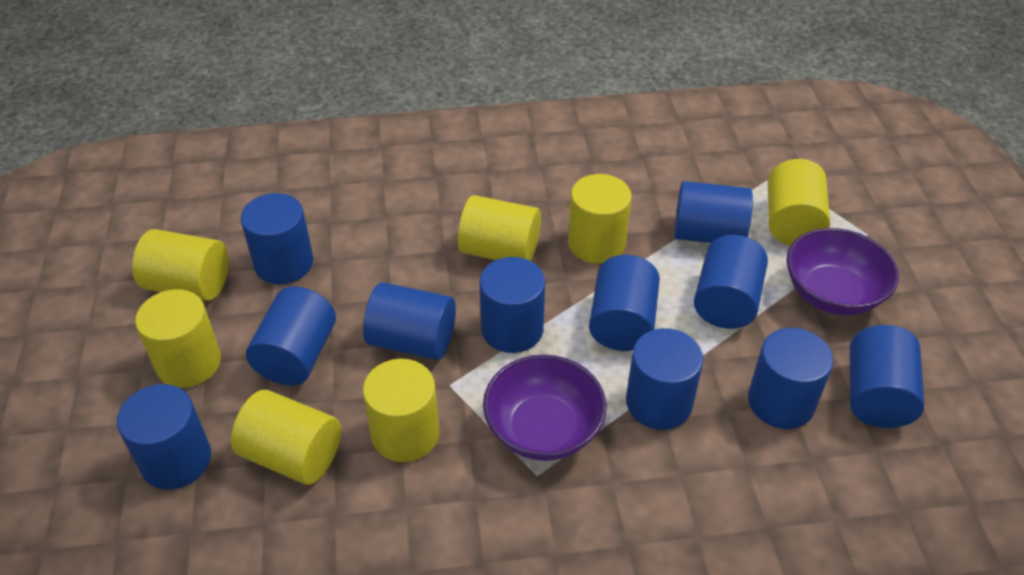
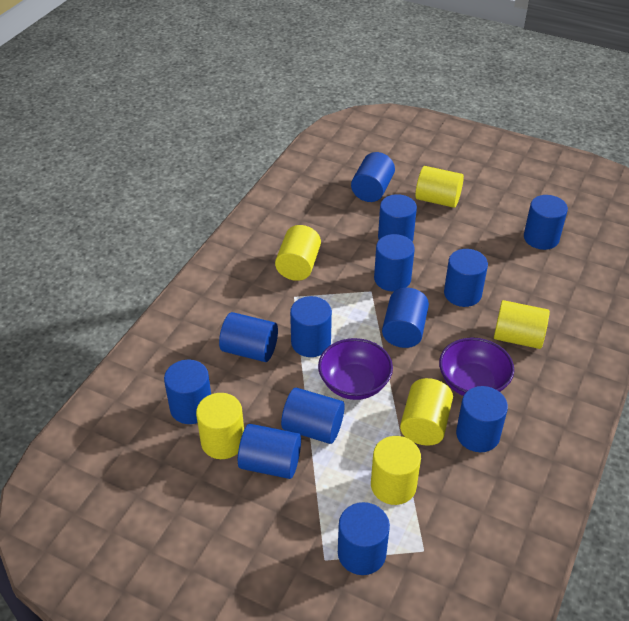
blue cylinder: 11 -> 13
yellow cylinder: 7 -> 6

